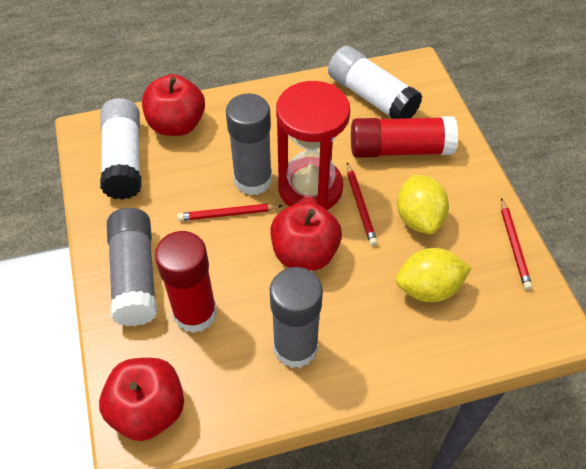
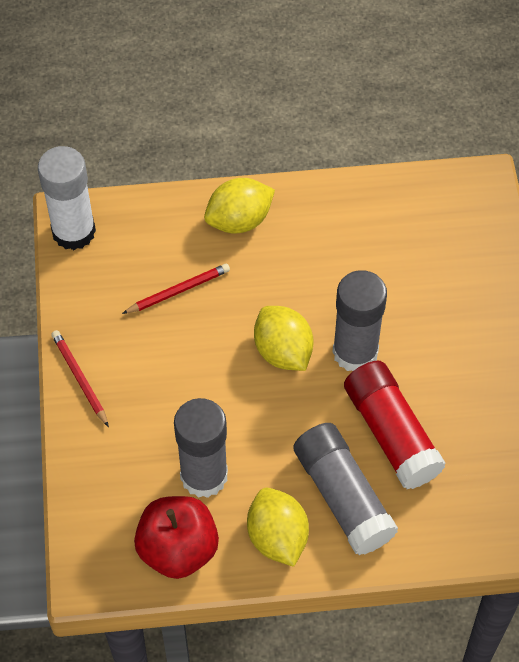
red apple: 3 -> 1
red glue stick: 2 -> 1
red hourglass: 1 -> 0
red pencil: 3 -> 2
white glue stick: 2 -> 1
yellow lemon: 2 -> 3

